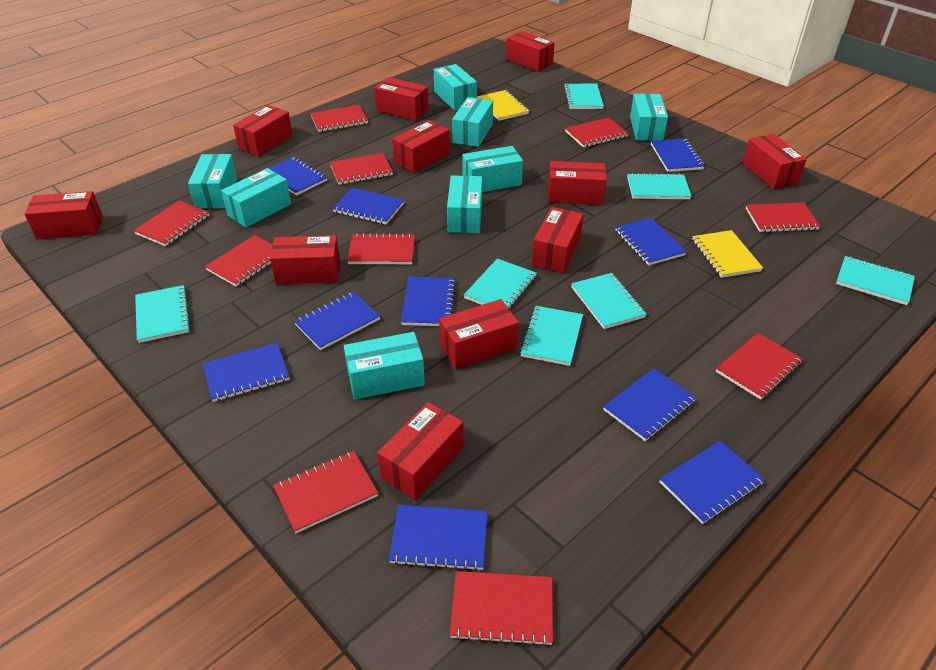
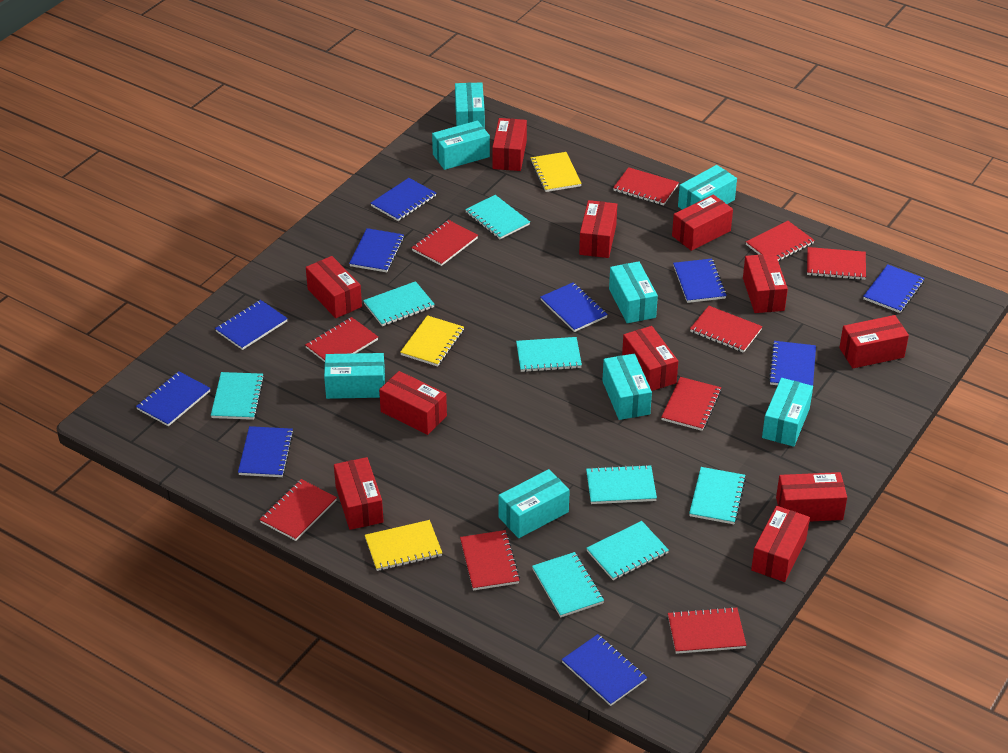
turquoise notebook: 7 -> 8
yellow notebook: 2 -> 3

